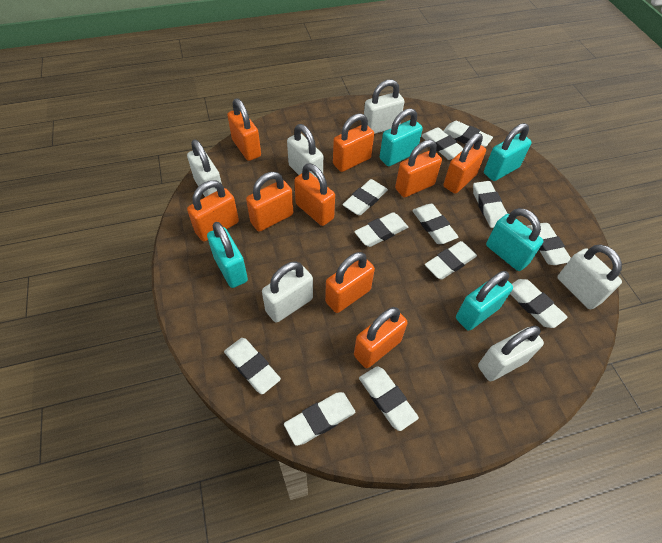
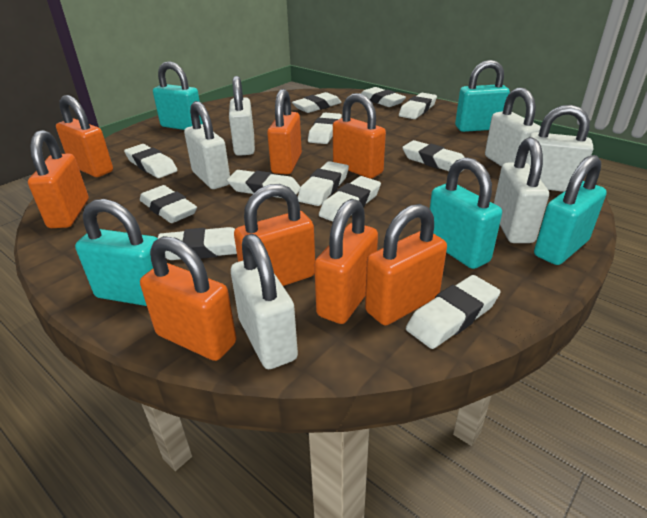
orange padlock: 9 -> 8

